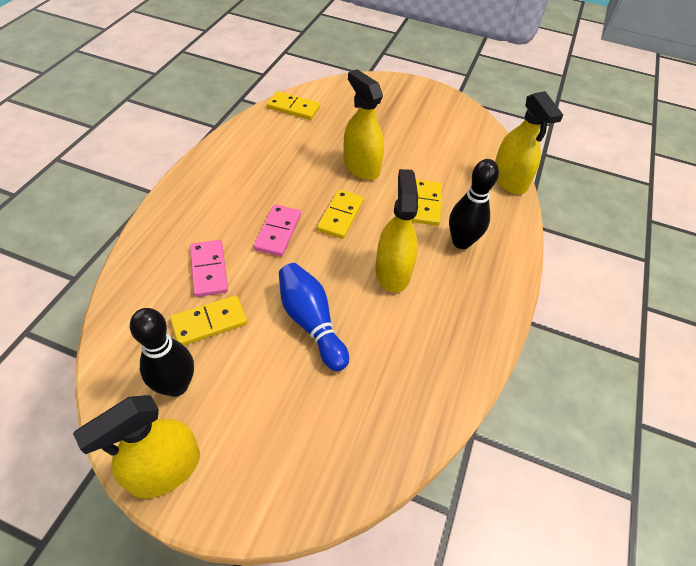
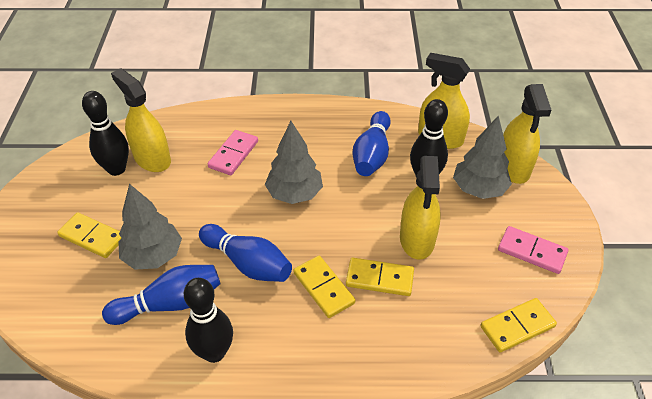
black bowling pin: 2 -> 3
blue bowling pin: 1 -> 3
grey tree: 0 -> 3

